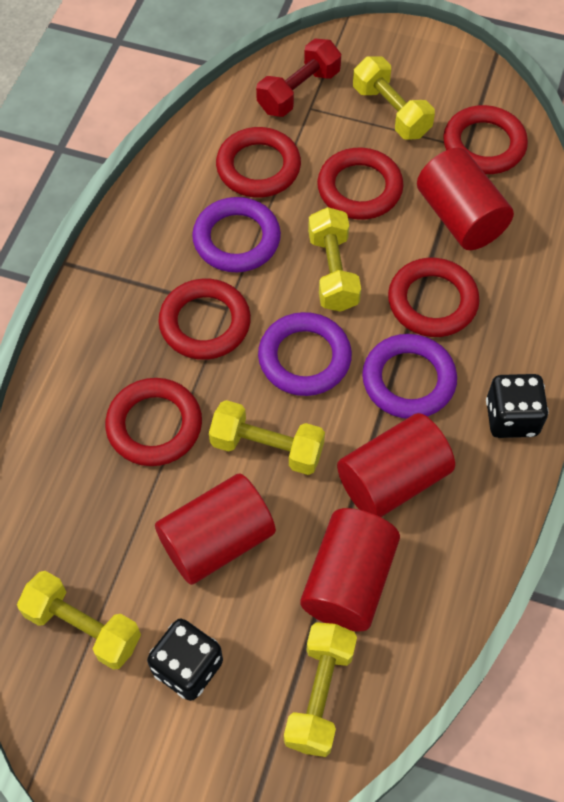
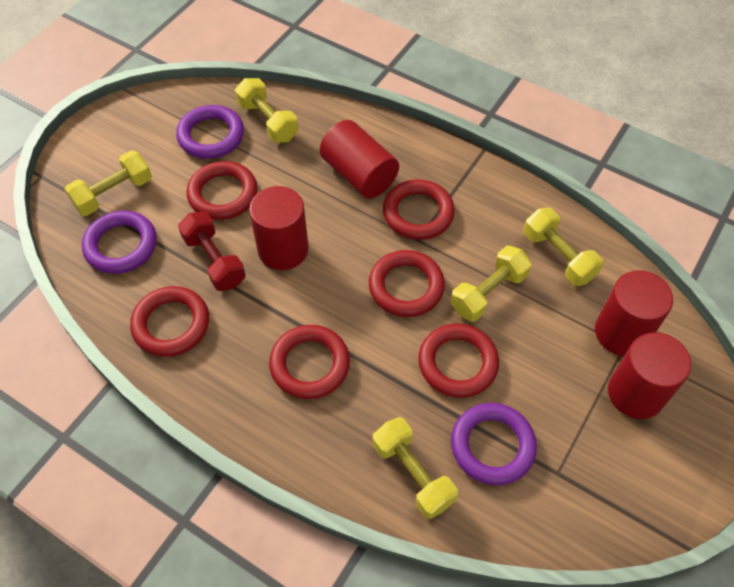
black dice: 2 -> 0

